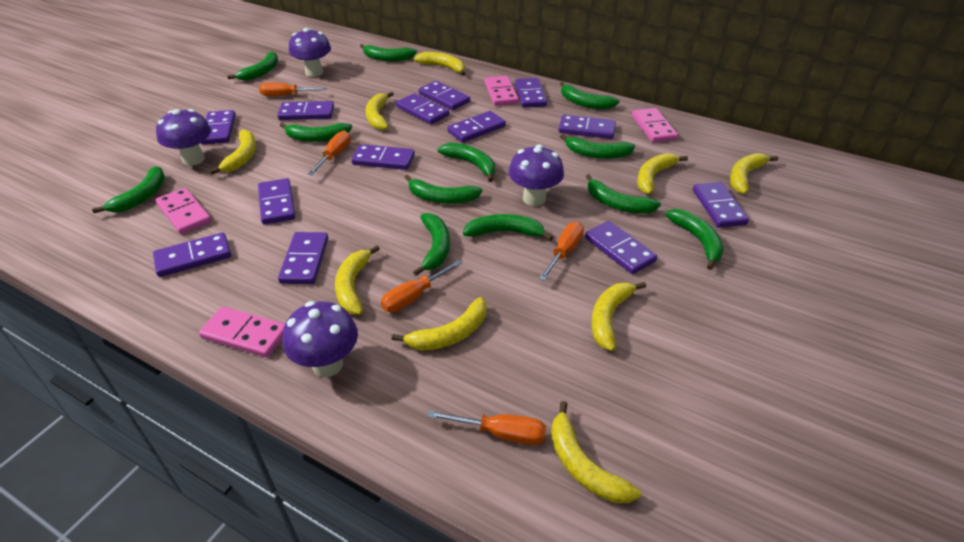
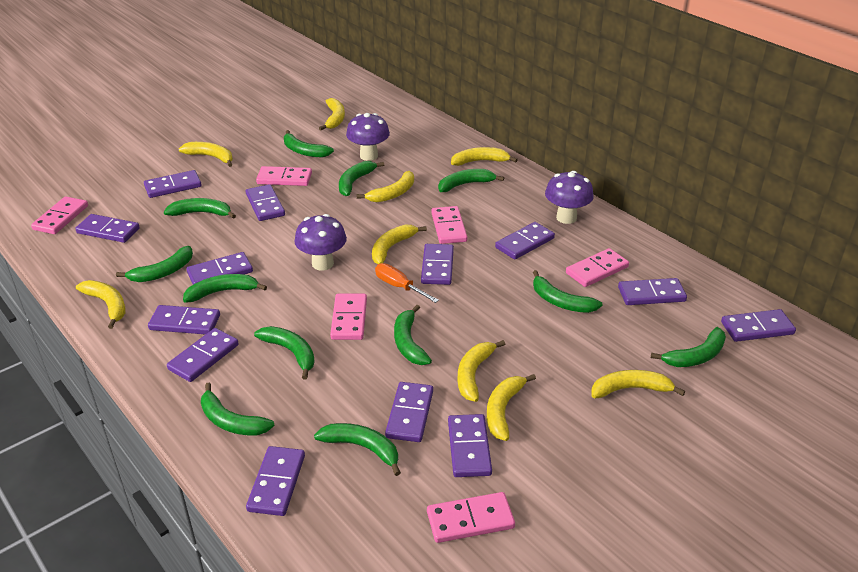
orange screwdriver: 5 -> 1
pink domino: 4 -> 6
purple mushroom: 4 -> 3

